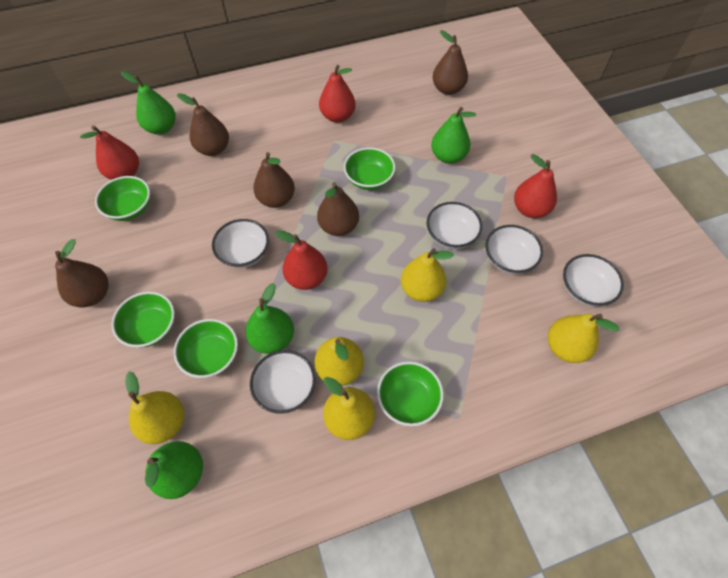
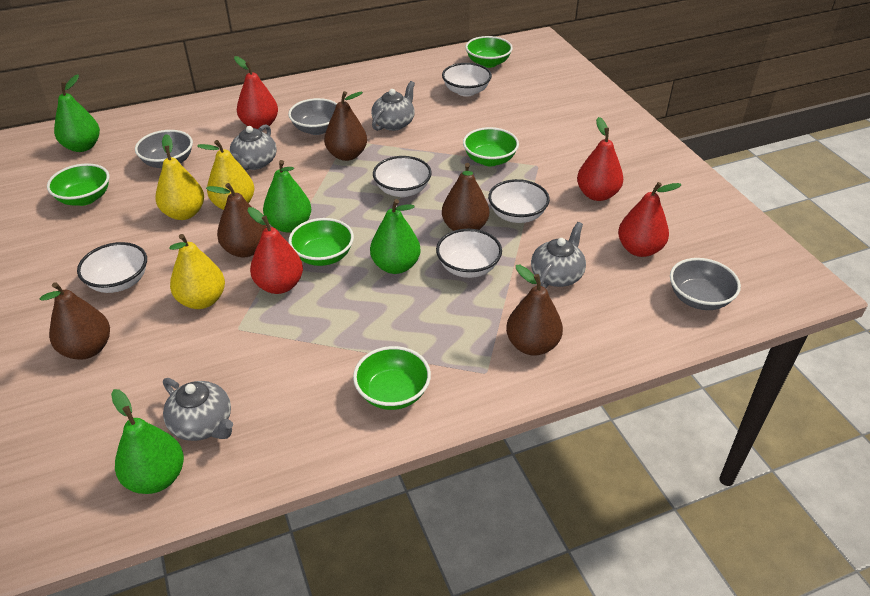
grey bowl: 0 -> 3
grey teapot: 0 -> 4
yellow pear: 5 -> 3

